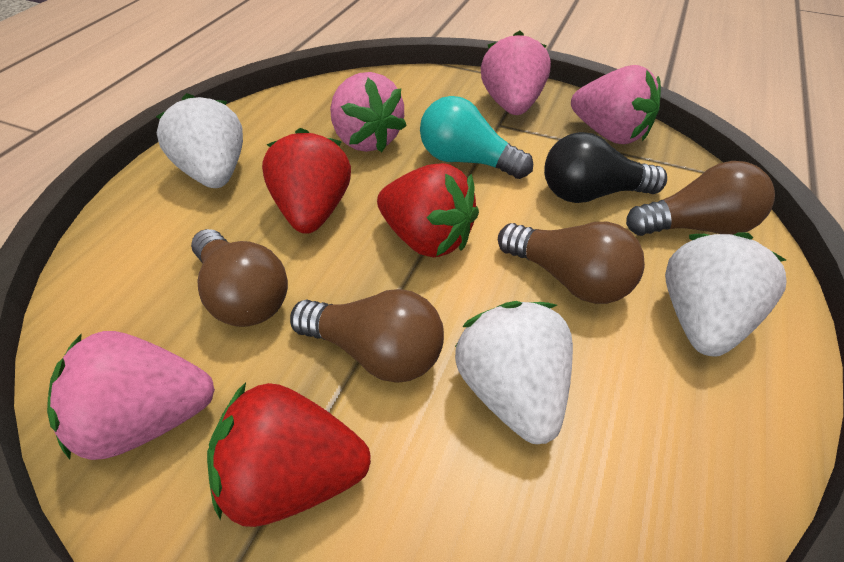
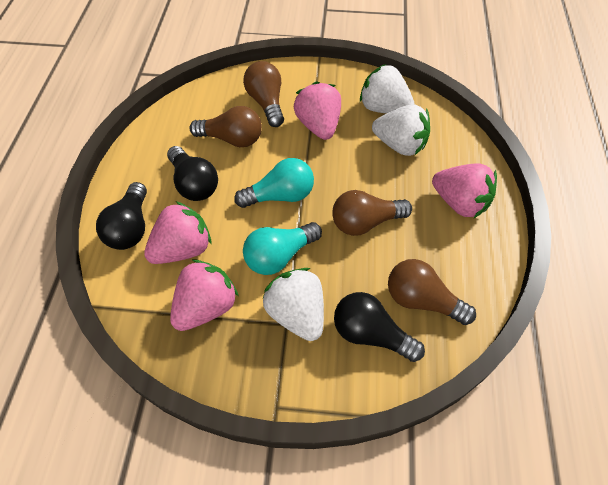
black light bulb: 1 -> 3
red strawberry: 3 -> 0
turquoise light bulb: 1 -> 2

